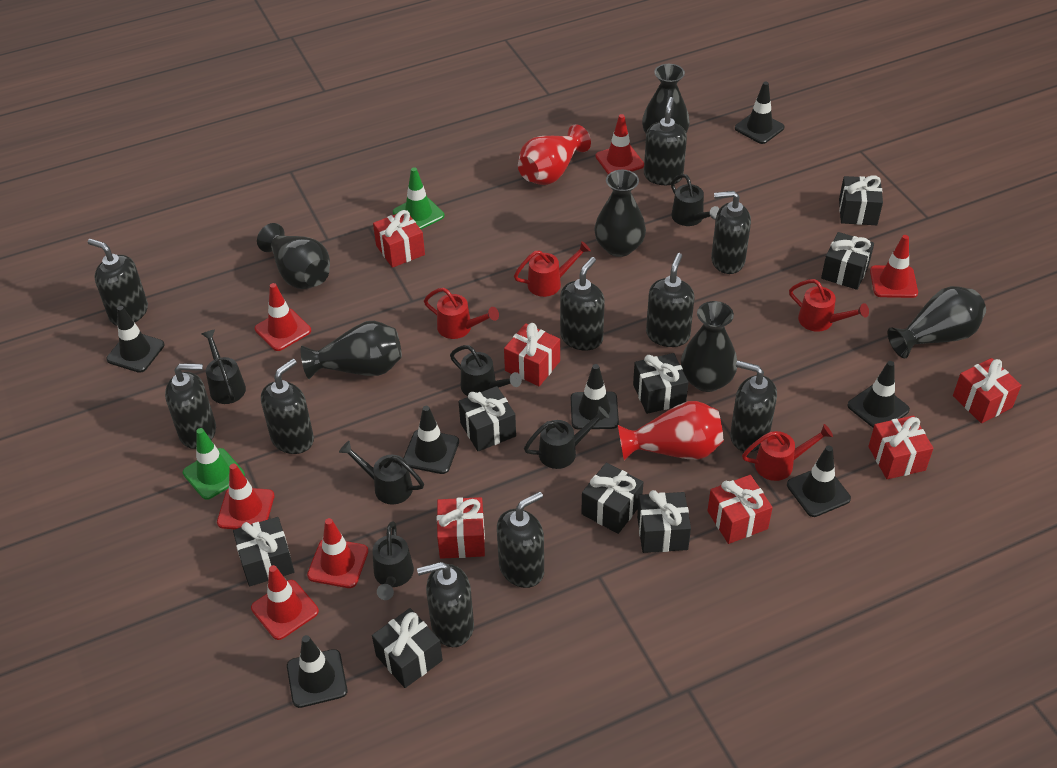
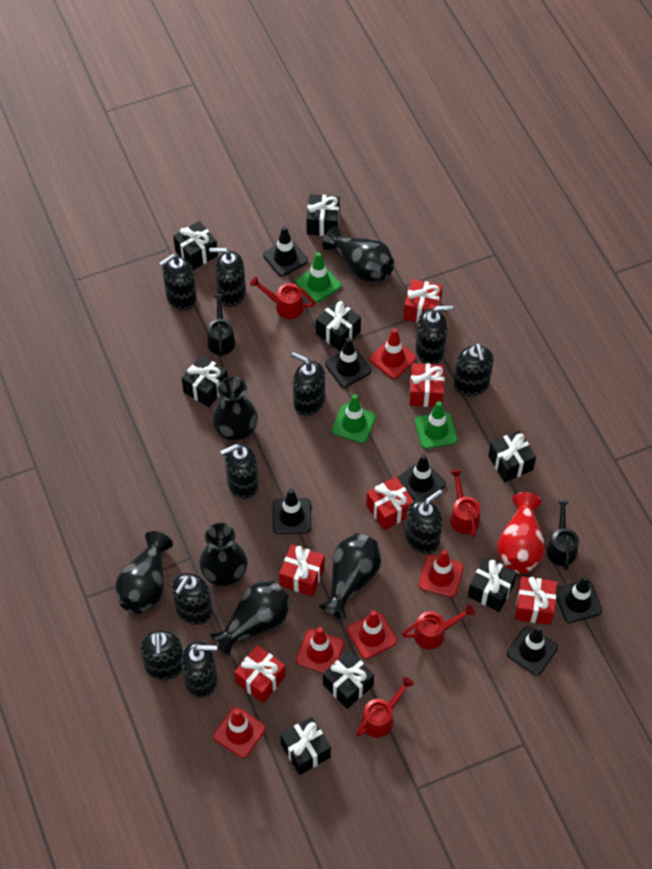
black traffic cone: 7 -> 6
black watering can: 6 -> 2
green traffic cone: 2 -> 3
red traffic cone: 6 -> 5
red vase: 2 -> 1

